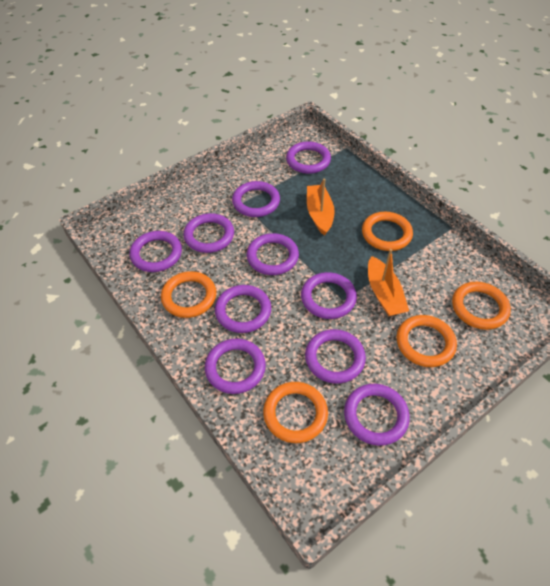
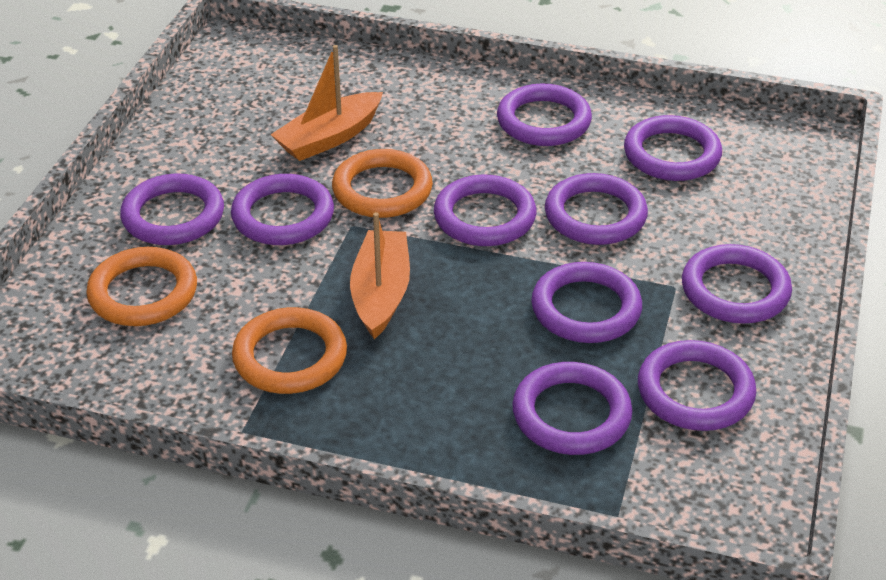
orange ring: 5 -> 3

